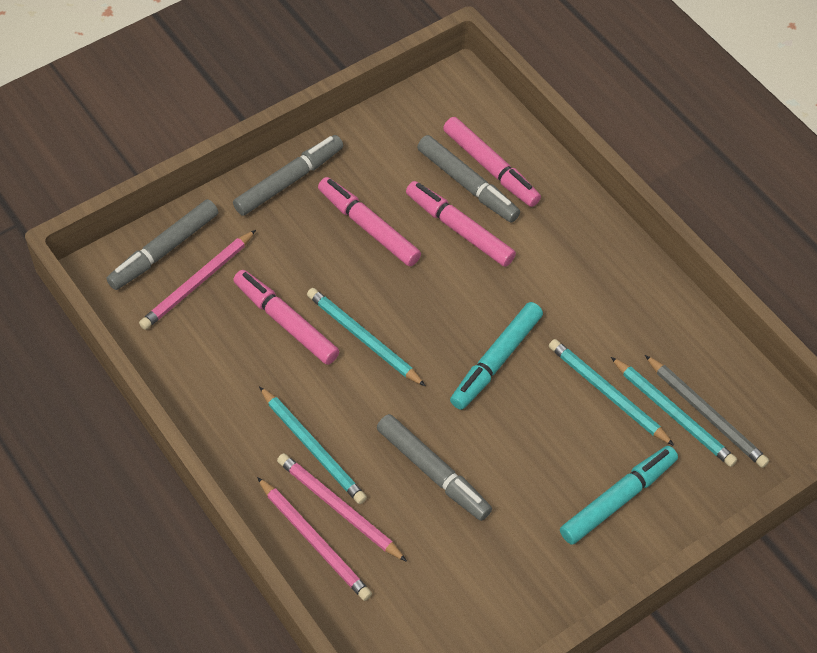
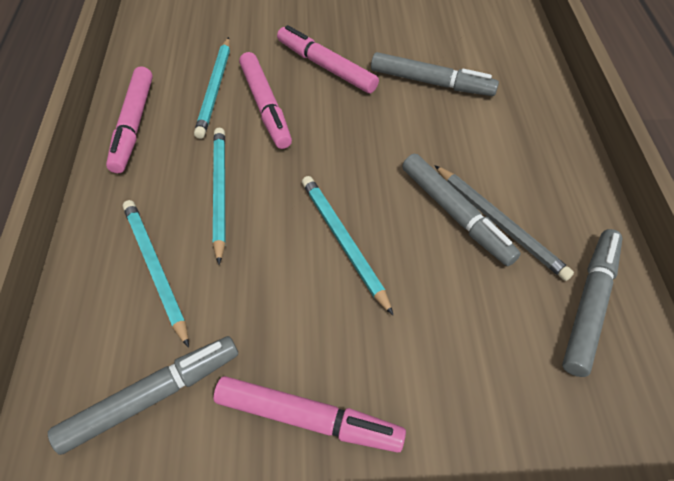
pink pencil: 3 -> 0
turquoise marker: 2 -> 0

